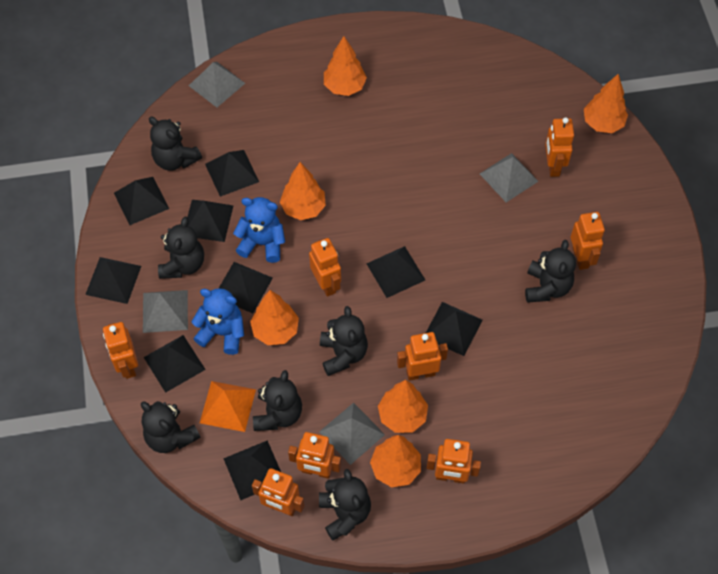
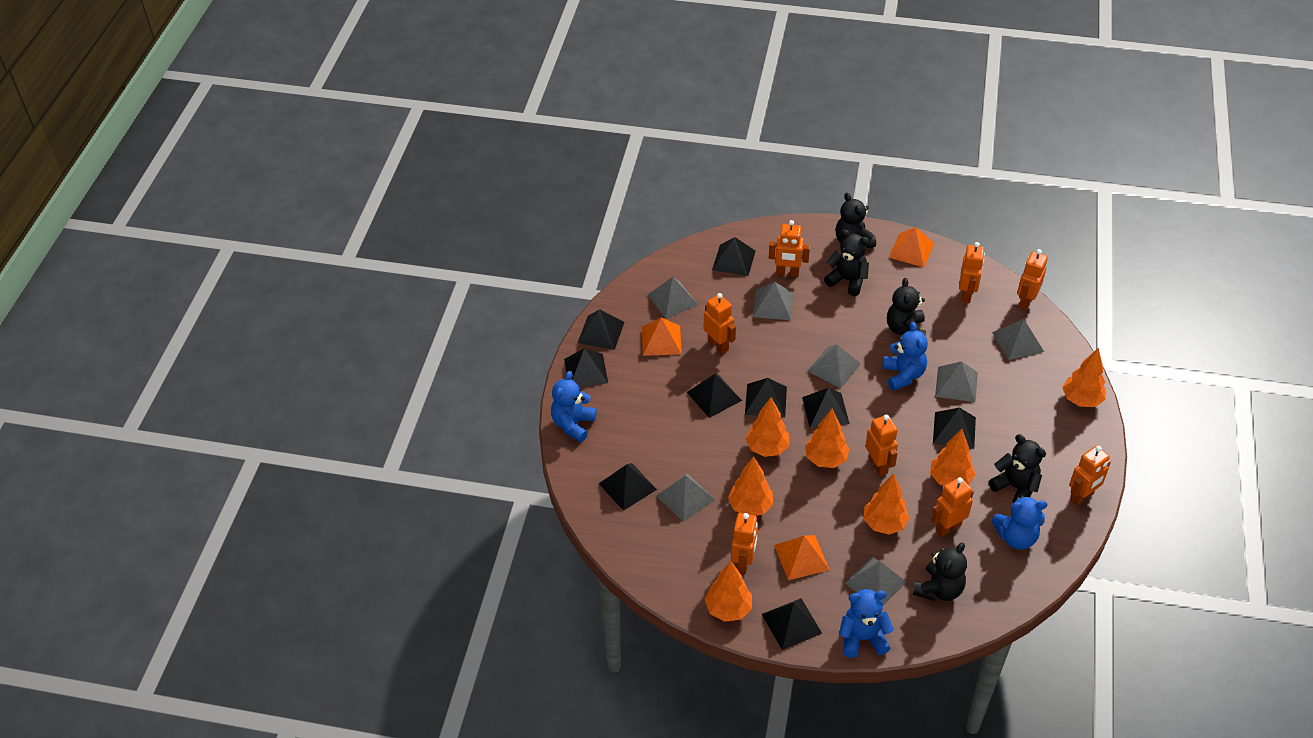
black teddy bear: 7 -> 5
blue teddy bear: 2 -> 4
grey pyramid: 4 -> 7
orange pyramid: 1 -> 3
orange tree: 6 -> 7

